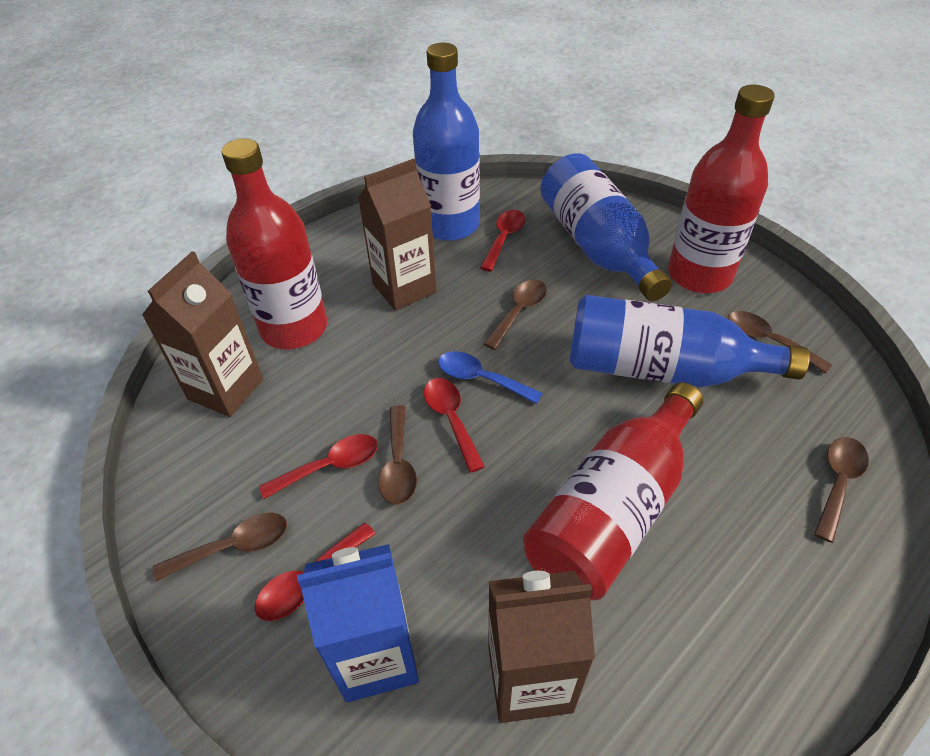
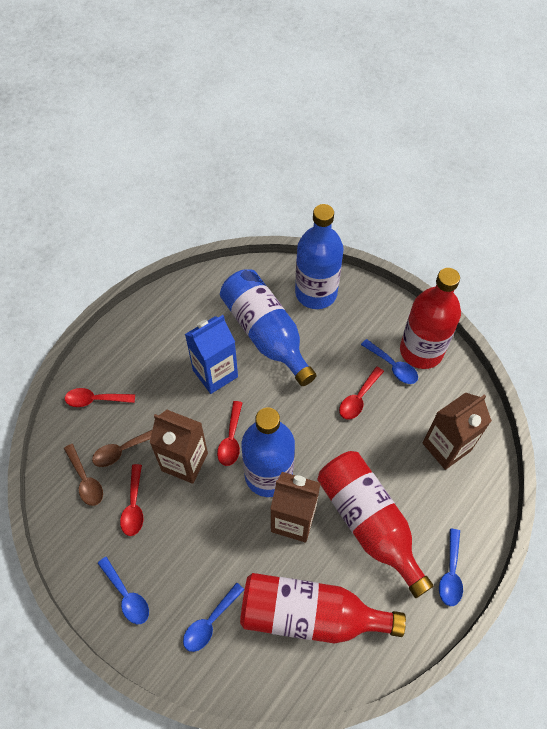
blue spoon: 1 -> 4
brown spoon: 5 -> 2

